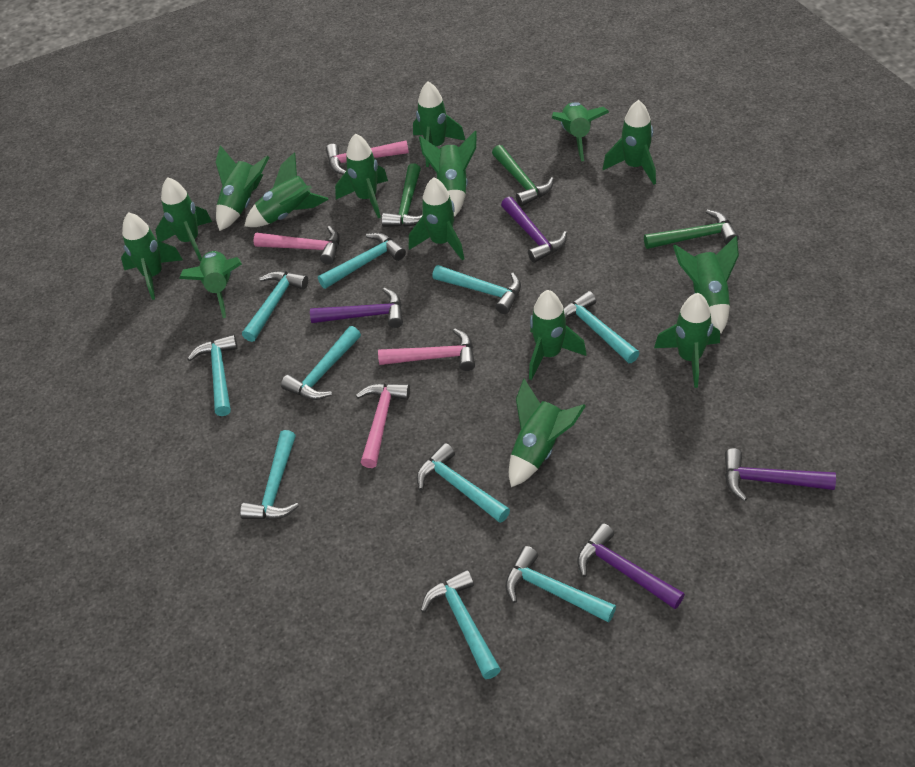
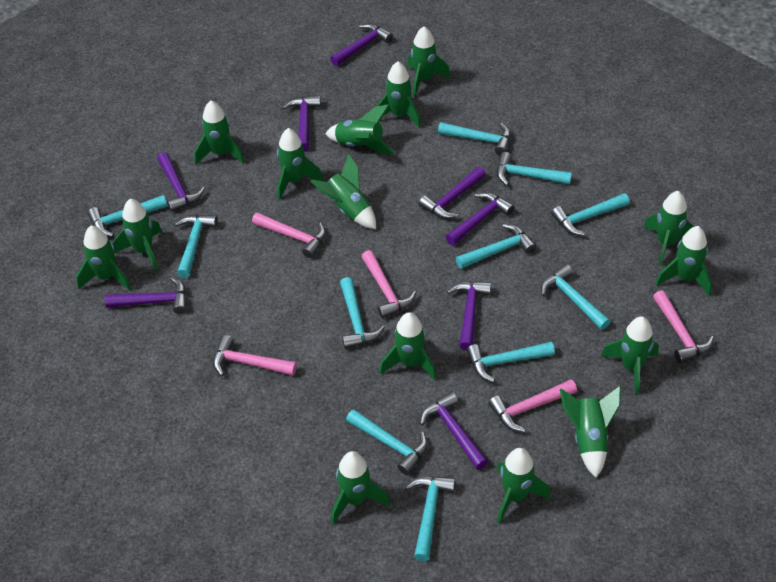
green hammer: 3 -> 0
pink hammer: 4 -> 5
purple hammer: 4 -> 8
turquoise hammer: 10 -> 11

